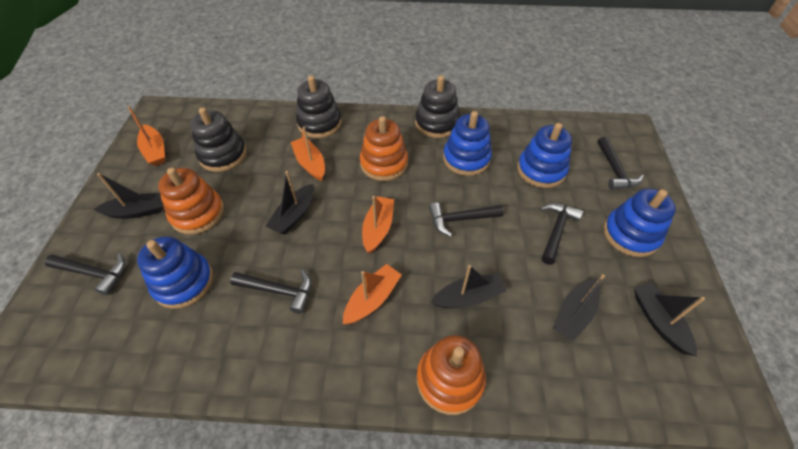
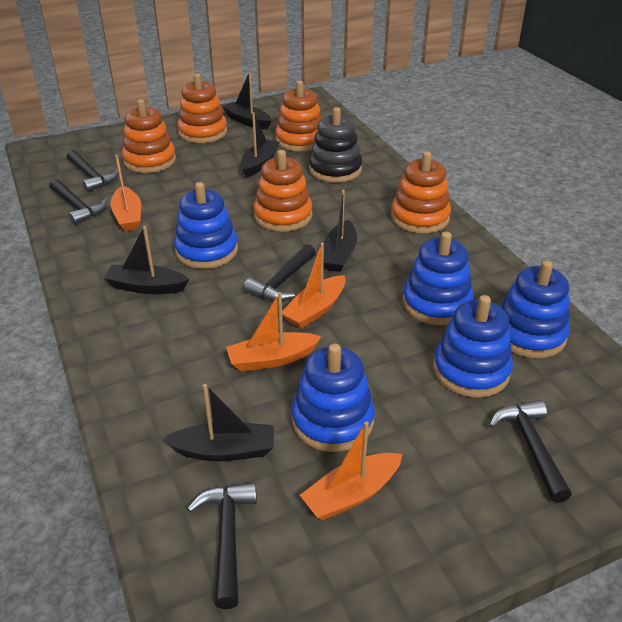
black stacking toy: 3 -> 1
blue stacking toy: 4 -> 5
orange stacking toy: 3 -> 5

